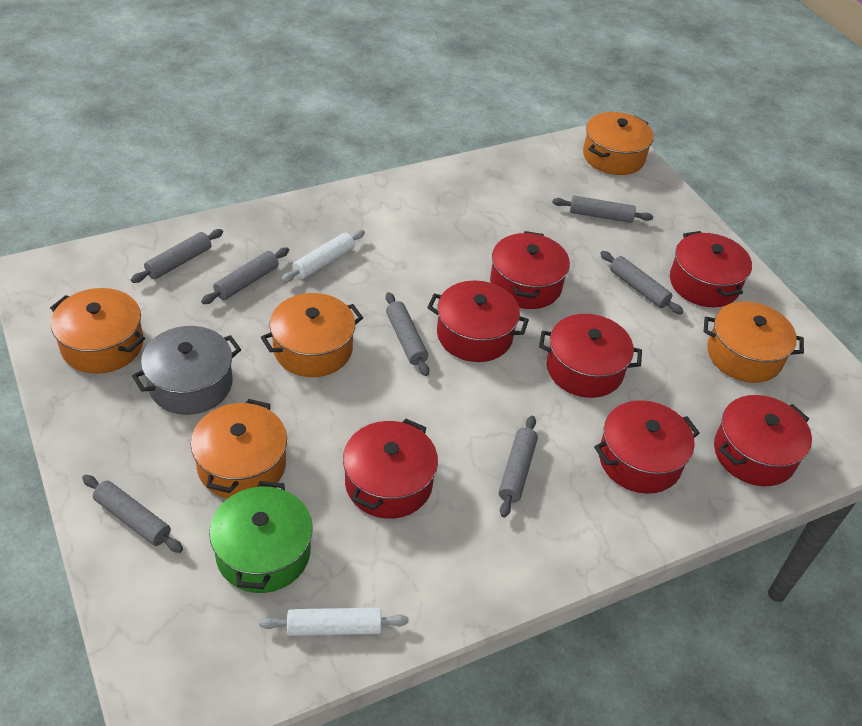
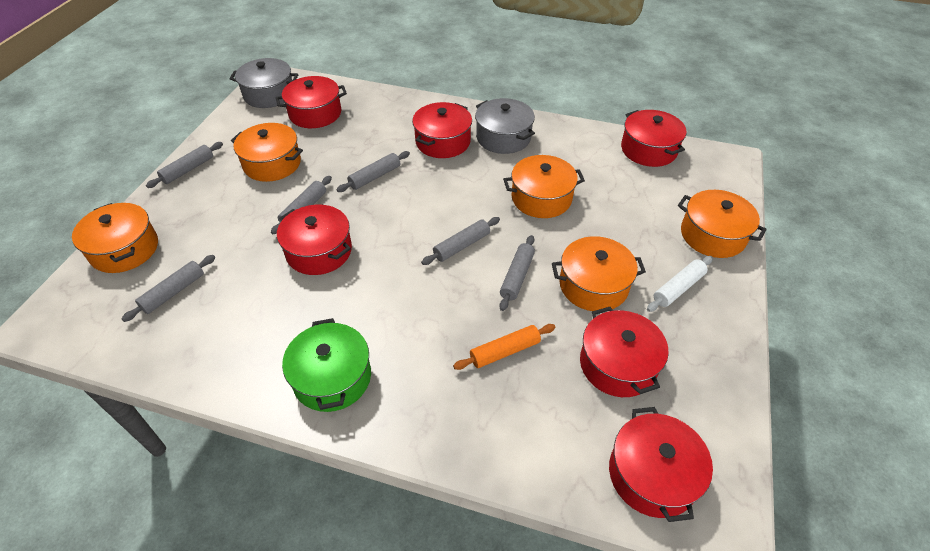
grey pot: 1 -> 2
grey rolling pin: 7 -> 6
orange rolling pin: 0 -> 1
red pot: 7 -> 6
white rolling pin: 2 -> 1

